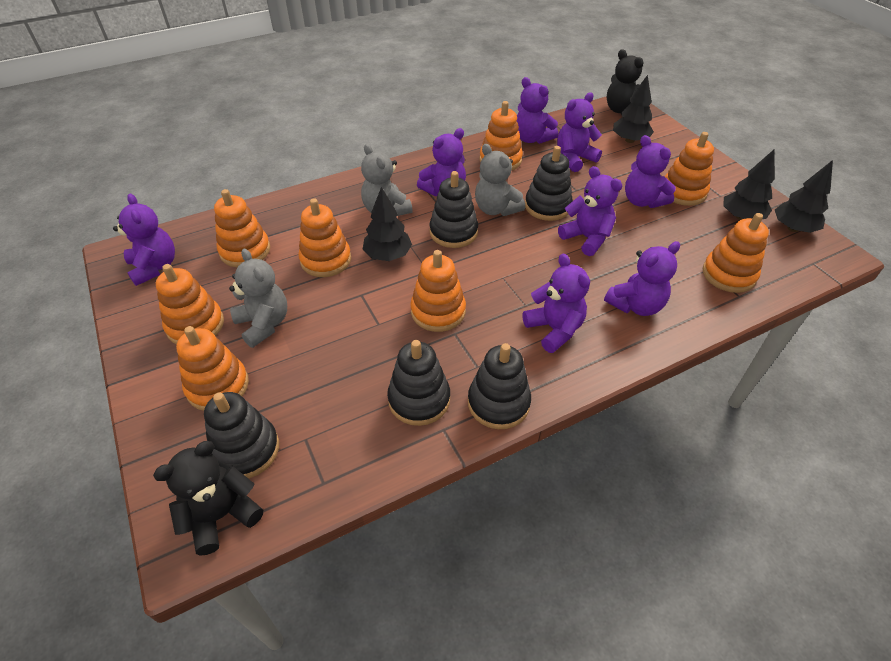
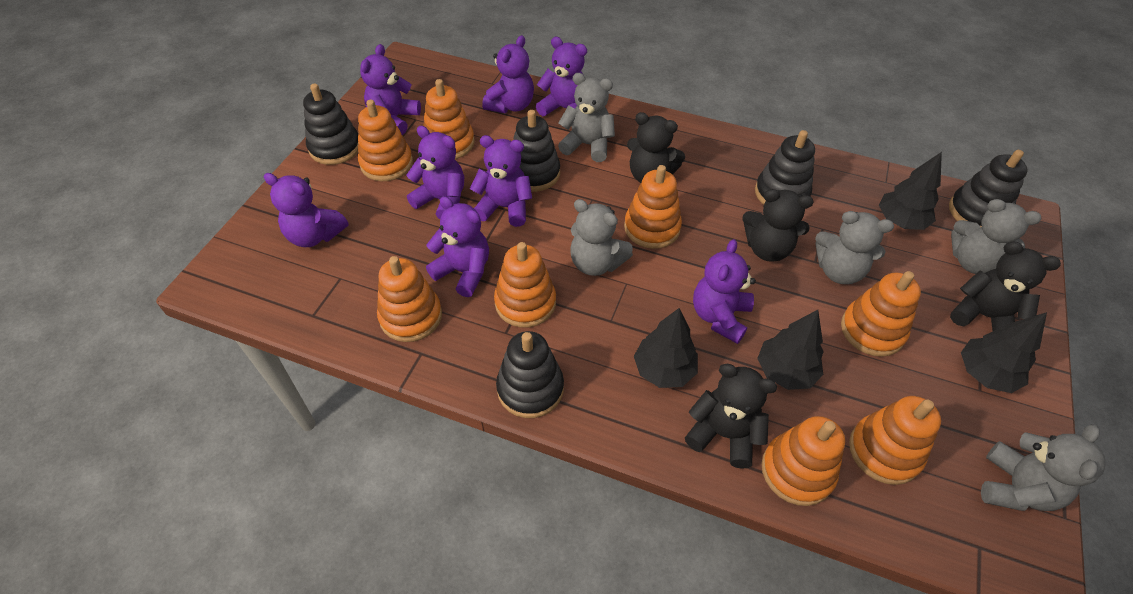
black teddy bear: 2 -> 4
grey teddy bear: 3 -> 5

